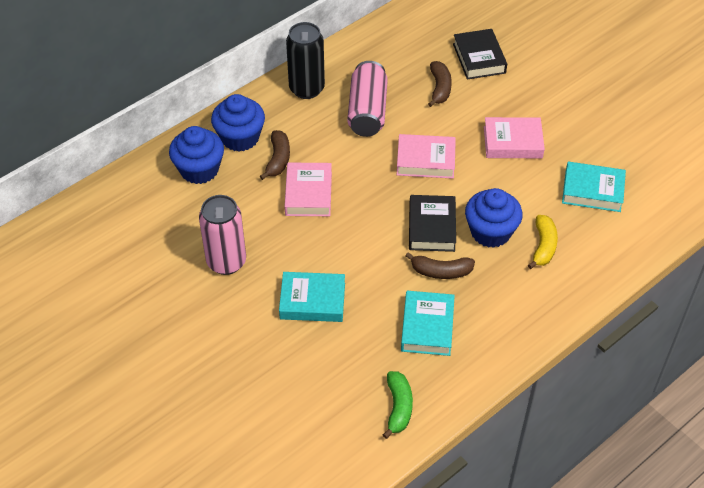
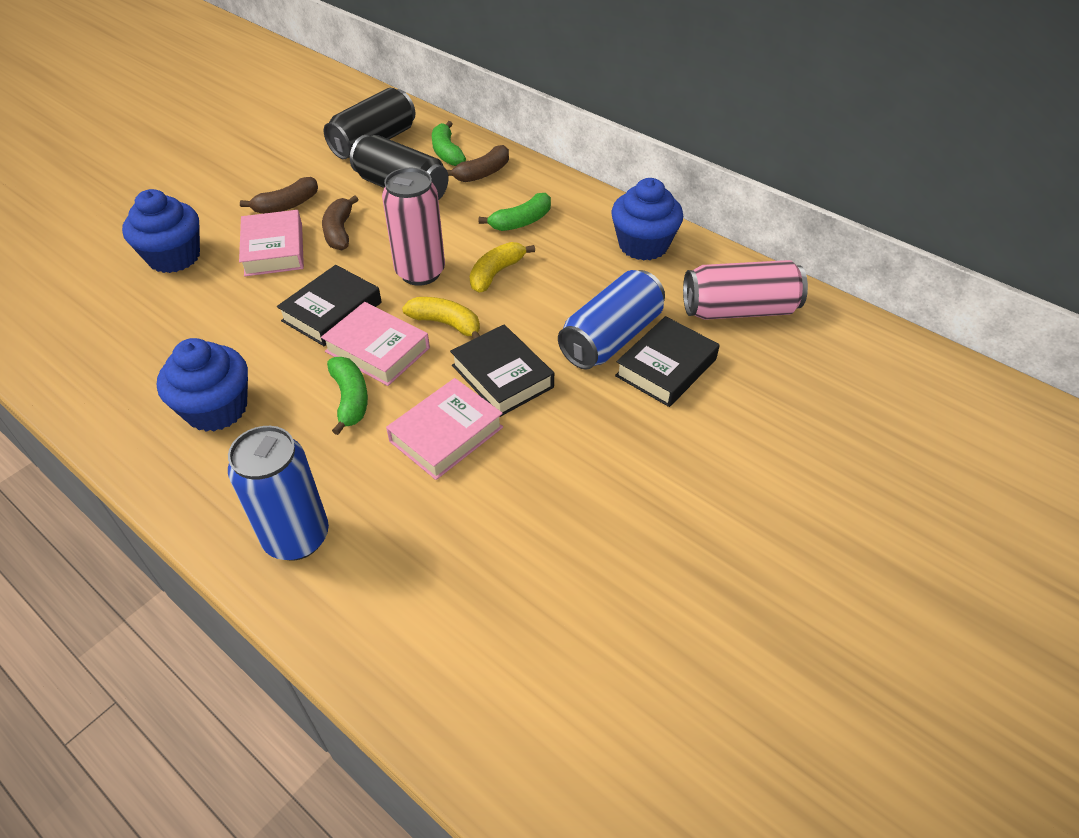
black book: 2 -> 3
black can: 1 -> 2
blue can: 0 -> 2
green banana: 1 -> 3
turquoise book: 3 -> 0
yellow banana: 1 -> 2

